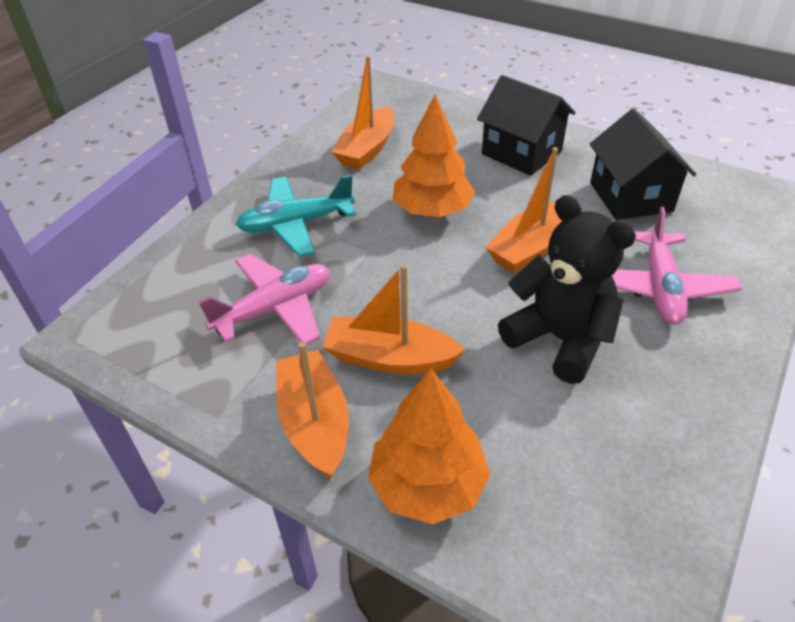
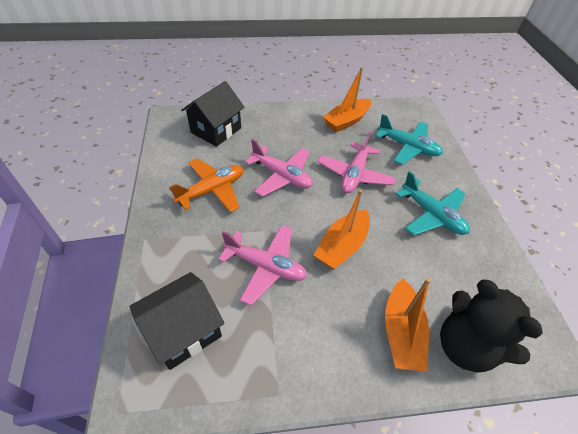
orange boat: 4 -> 3
orange plane: 0 -> 1
orange tree: 2 -> 0
pink plane: 2 -> 3
turquoise plane: 1 -> 2

